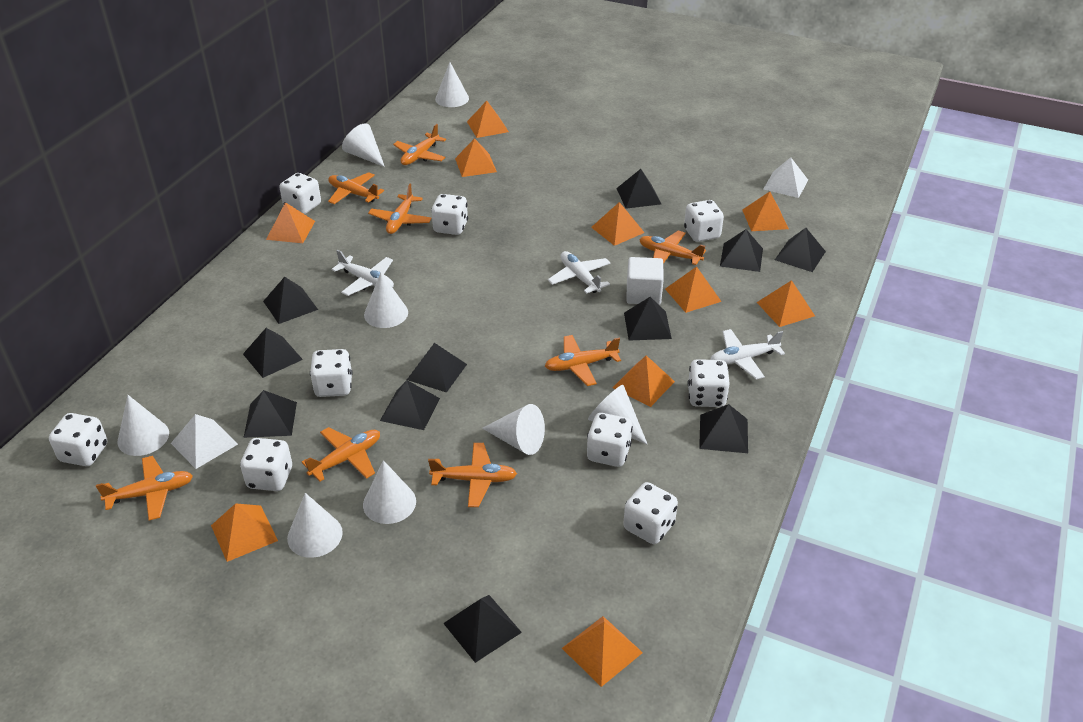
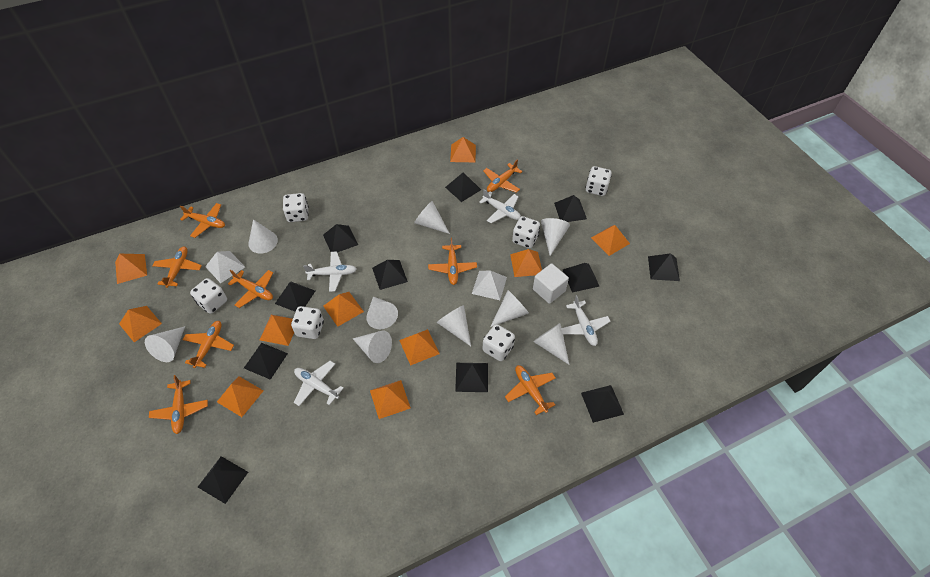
white cone: 8 -> 9
white dice: 9 -> 6
white plane: 3 -> 4

